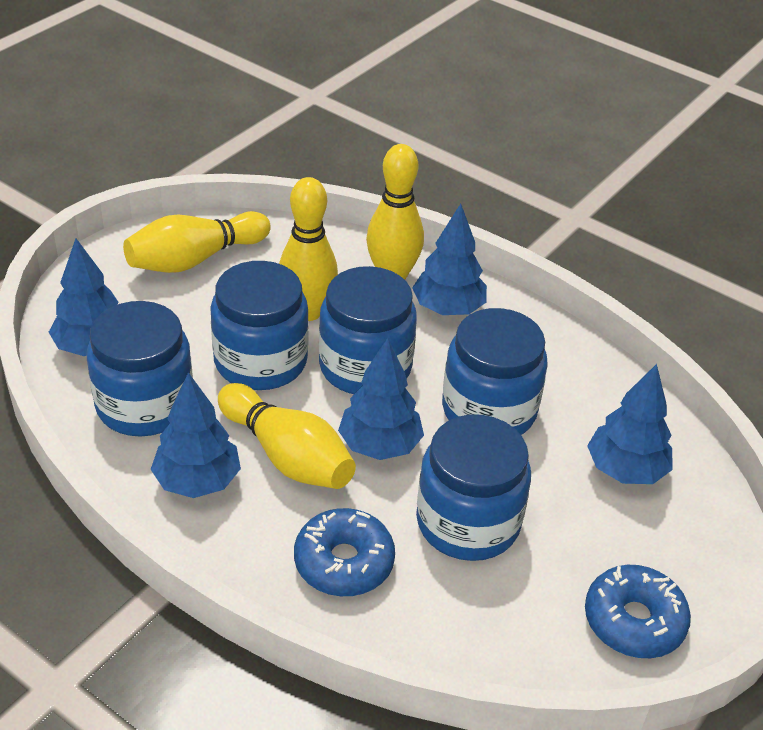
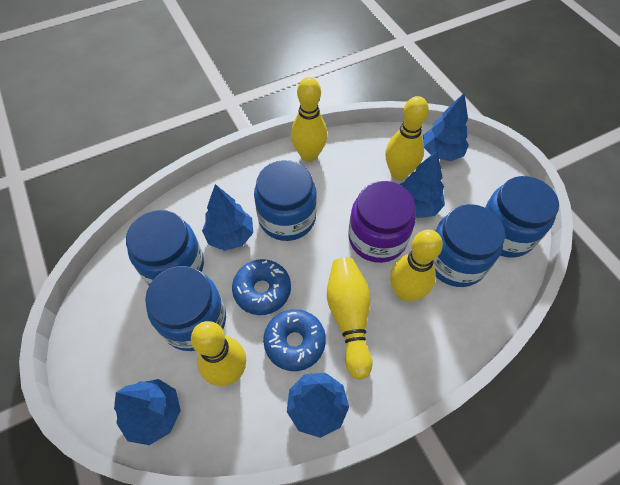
purple jar: 0 -> 1
yellow bowling pin: 4 -> 5

